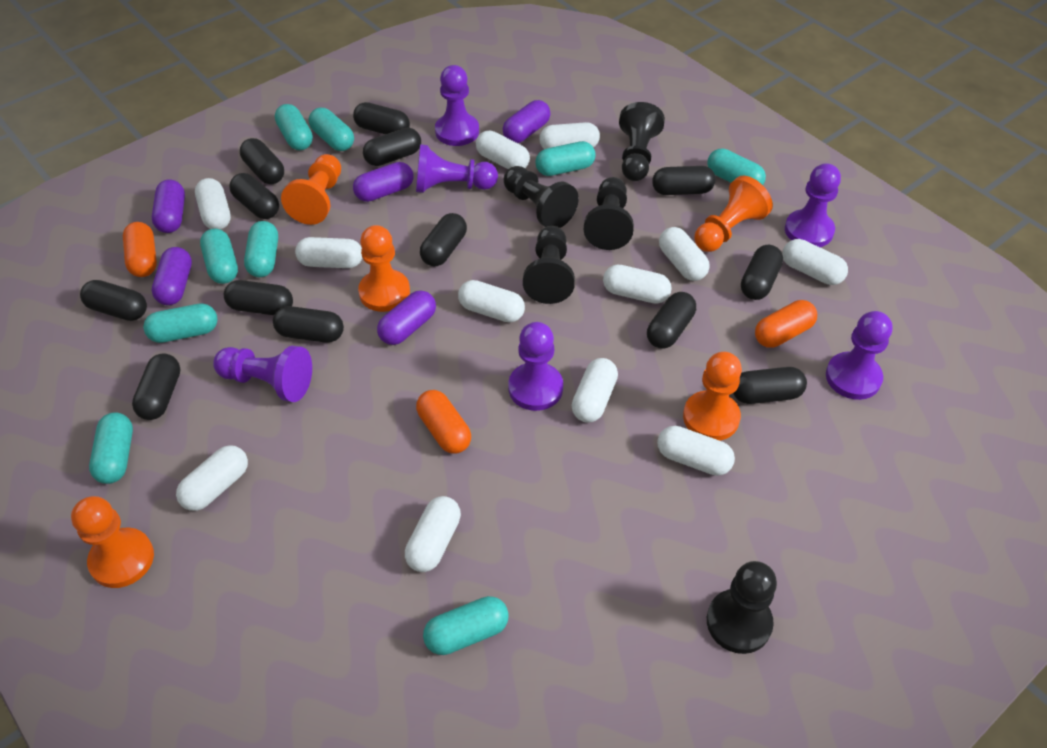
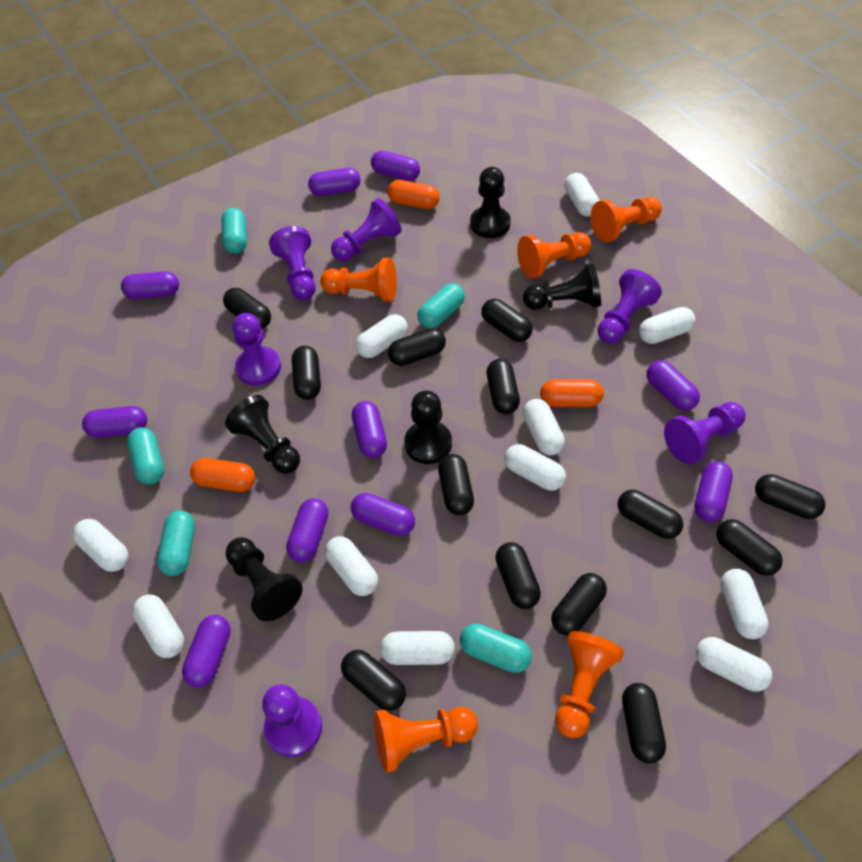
purple capsule: 5 -> 10
turquoise capsule: 9 -> 5
white capsule: 12 -> 11

